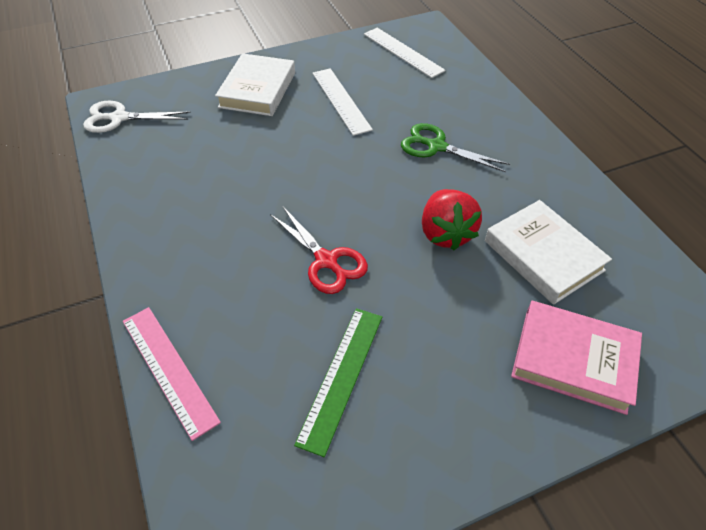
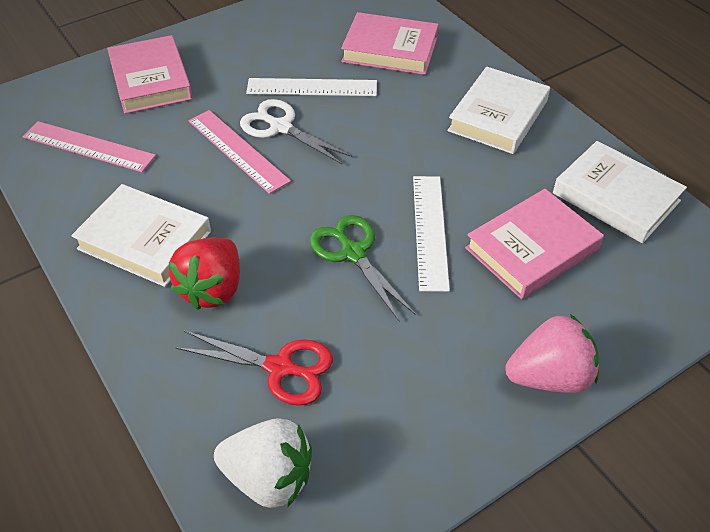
green ruler: 1 -> 0
pink book: 1 -> 3
pink ruler: 1 -> 2
pink strawberry: 0 -> 1
white book: 2 -> 3
white strawberry: 0 -> 1

